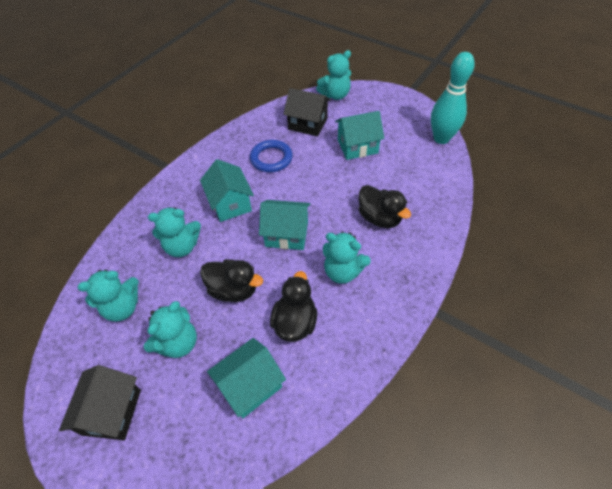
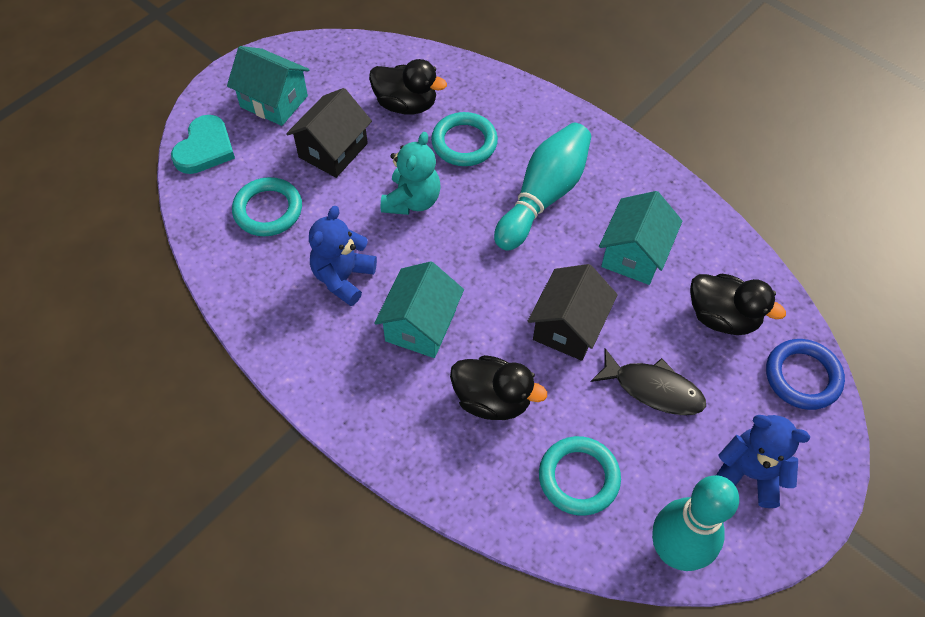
black fish: 0 -> 1
blue teddy bear: 0 -> 2
turquoise bowling pin: 1 -> 2
turquoise heart: 0 -> 1
turquoise house: 4 -> 3
turquoise ring: 0 -> 3
turquoise teddy bear: 5 -> 1

